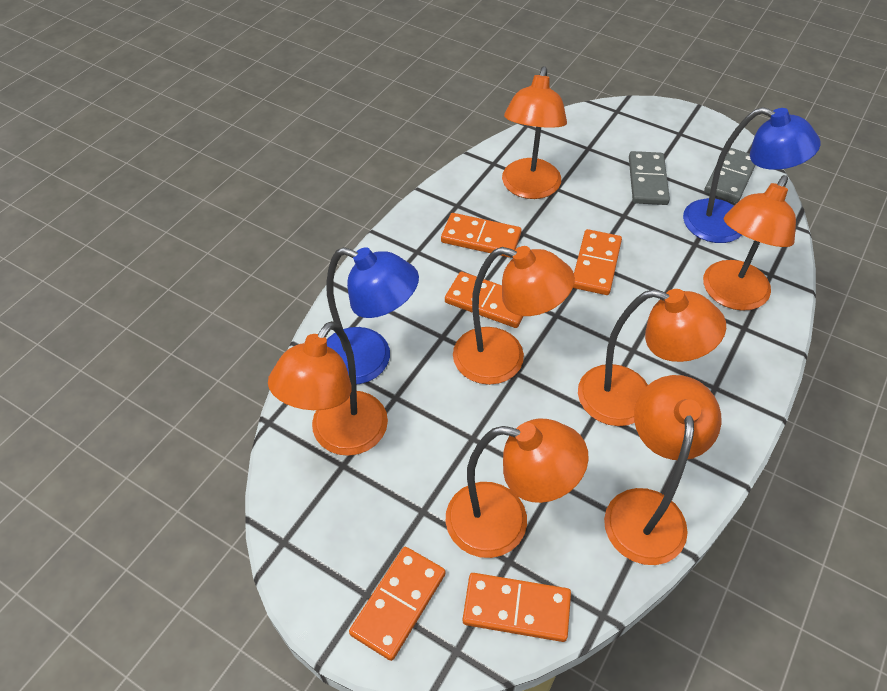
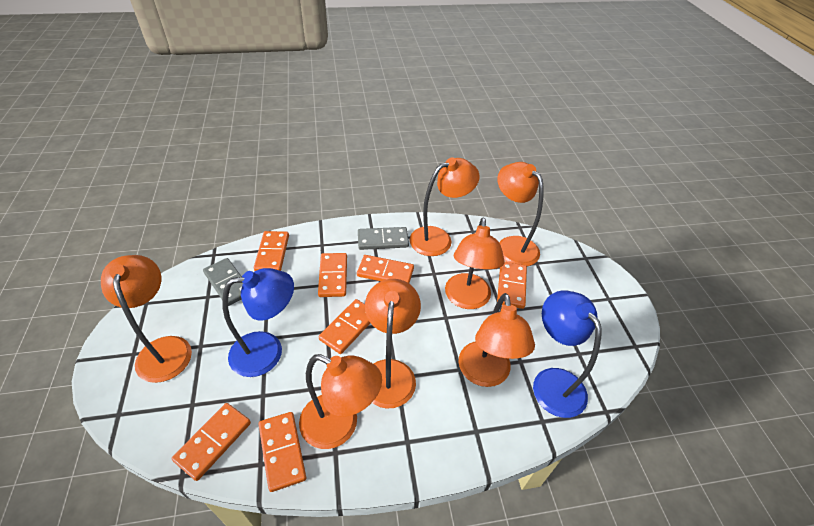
orange domino: 5 -> 7

